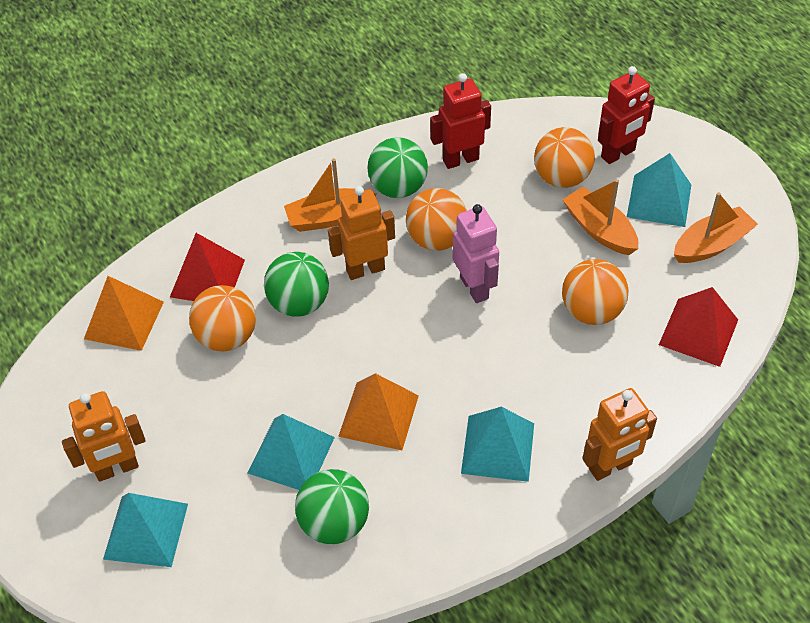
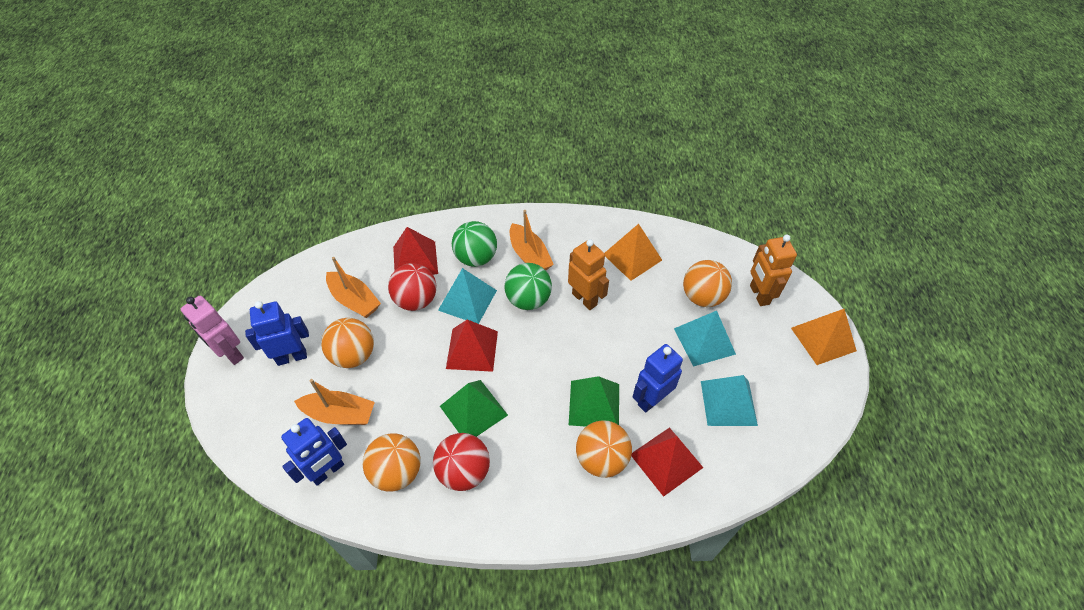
blue robot: 0 -> 3
green ball: 3 -> 2
green pyramid: 0 -> 2
orange robot: 3 -> 2
red ball: 0 -> 2
red pyramid: 2 -> 3
red robot: 2 -> 0
turquoise pyramid: 4 -> 3

